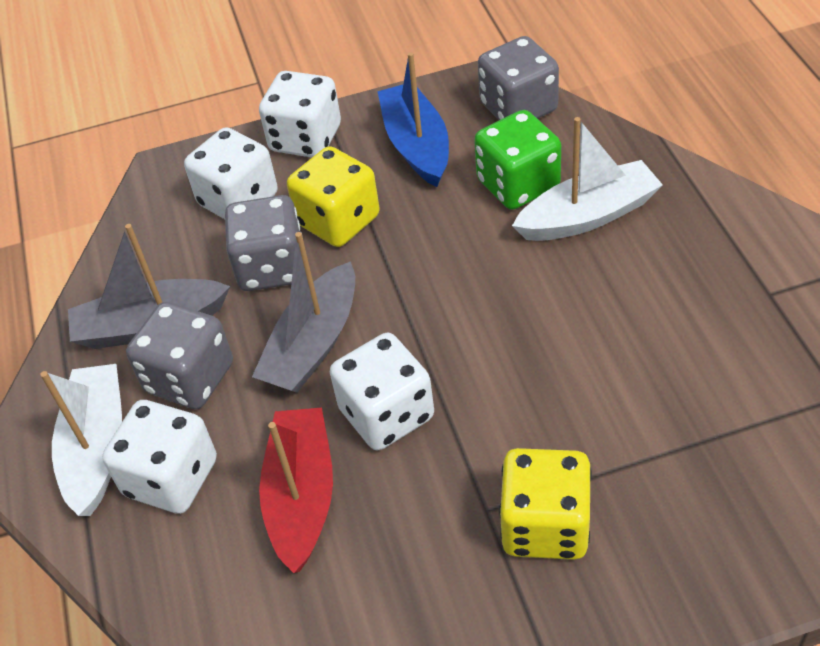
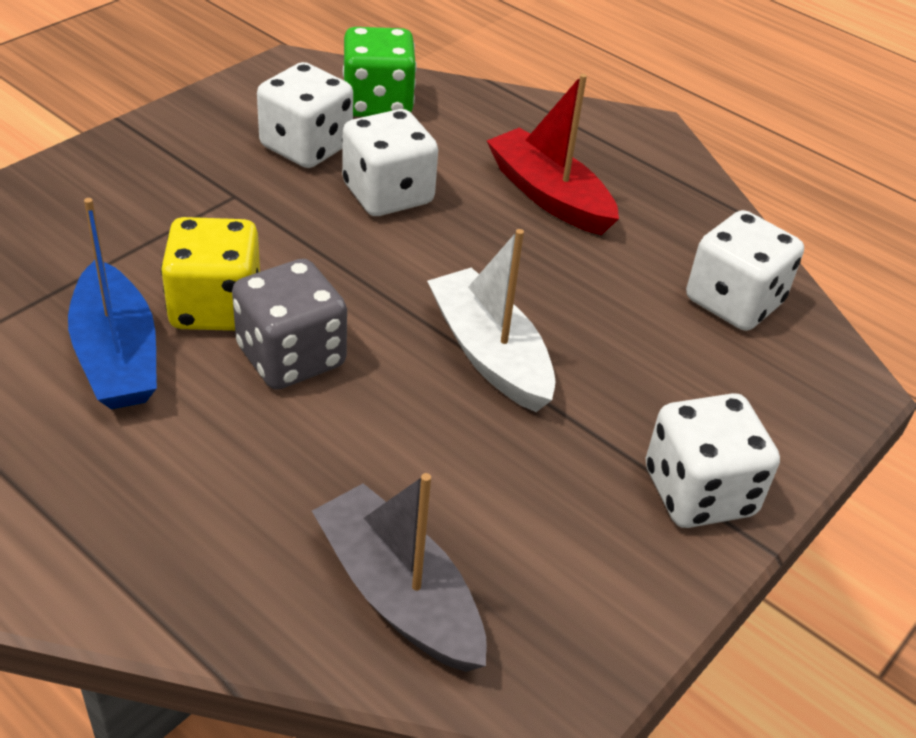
grey boat: 2 -> 1
grey dice: 3 -> 1
white boat: 2 -> 1
yellow dice: 2 -> 1

